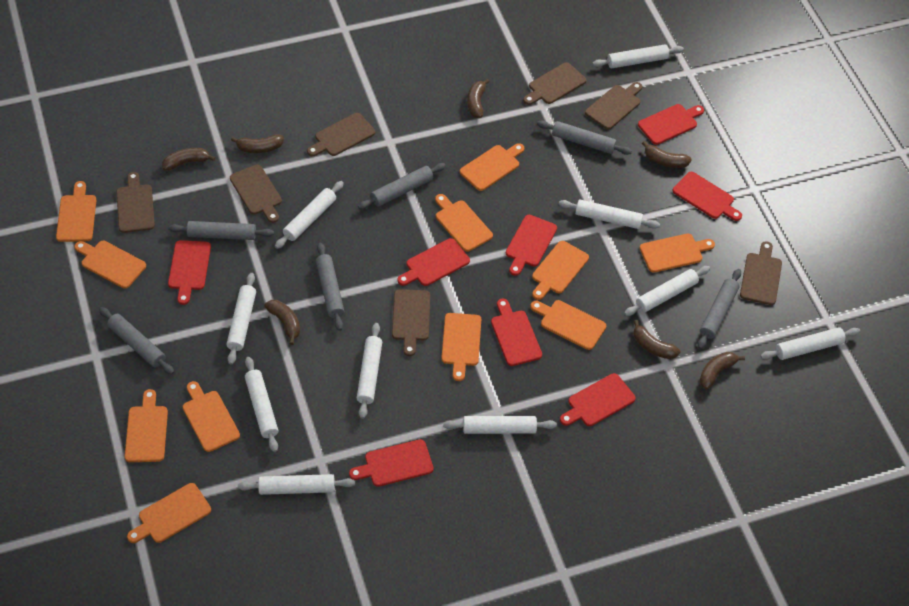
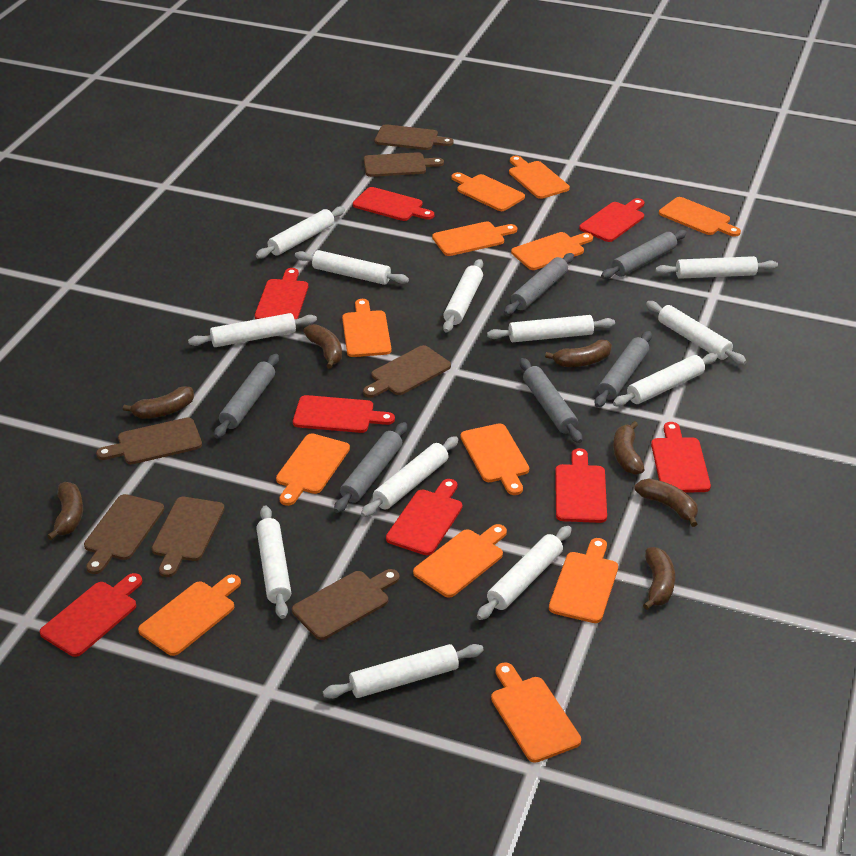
orange cutting board: 11 -> 12
white rolling pin: 10 -> 12

